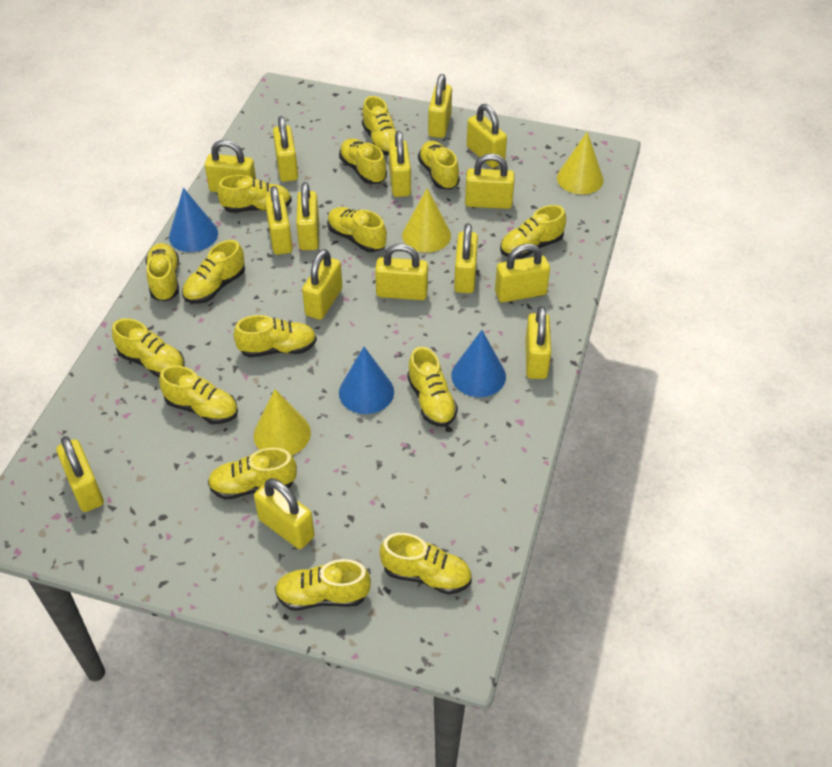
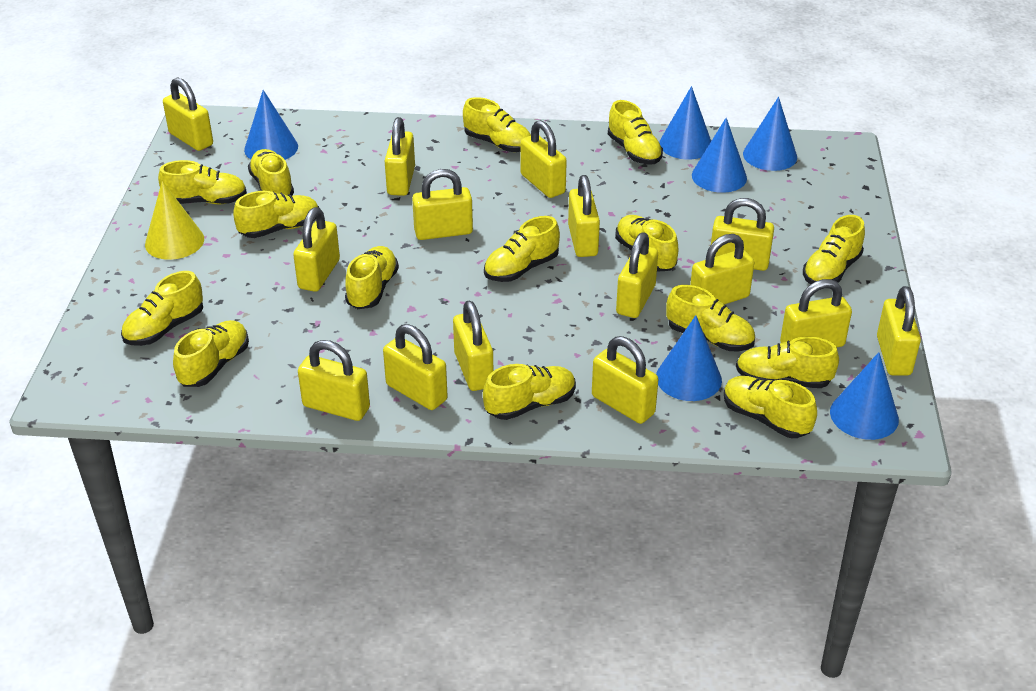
blue cone: 3 -> 6
yellow cone: 3 -> 1

